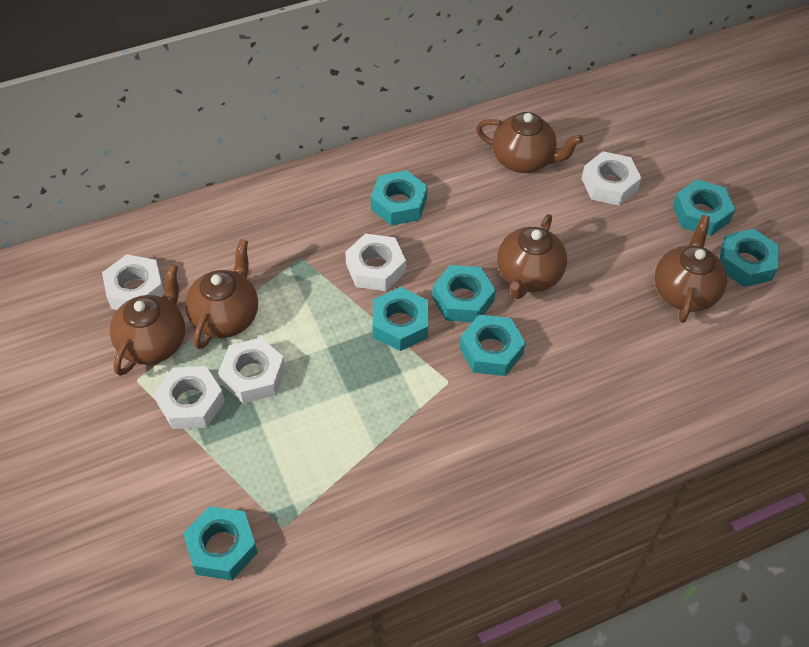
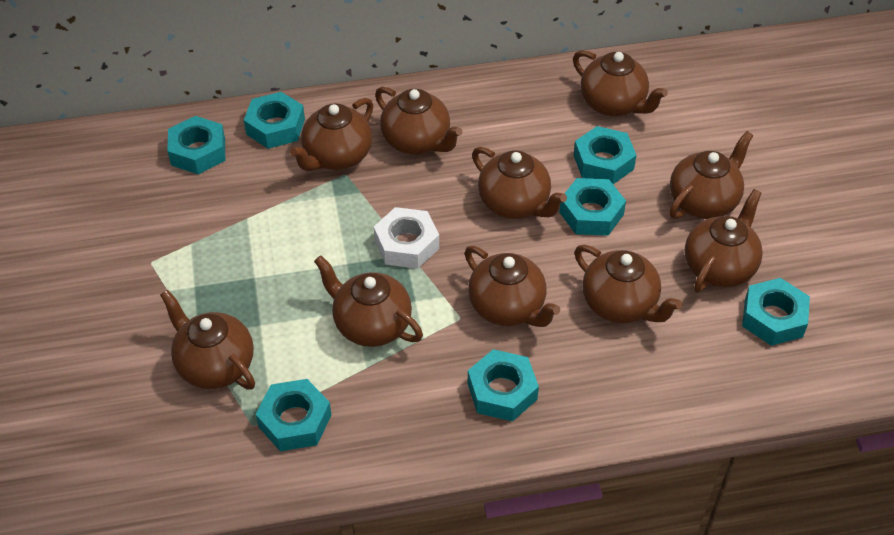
brown teapot: 5 -> 10
white nut: 5 -> 1

